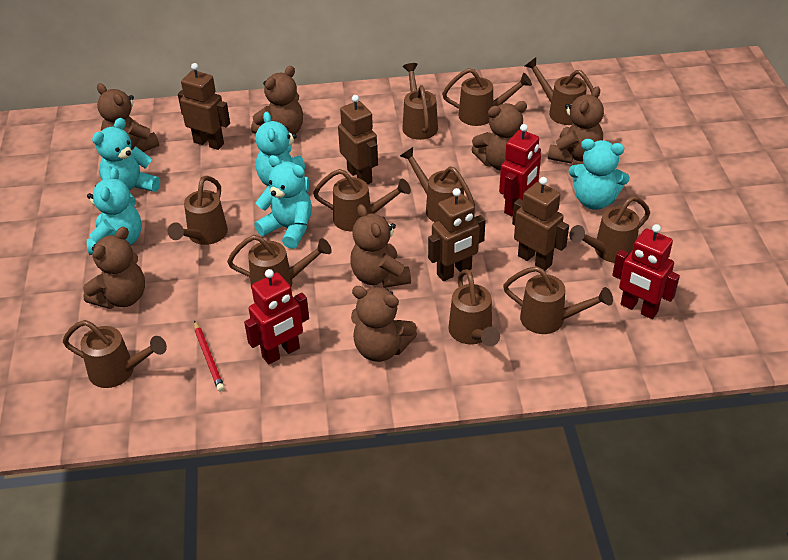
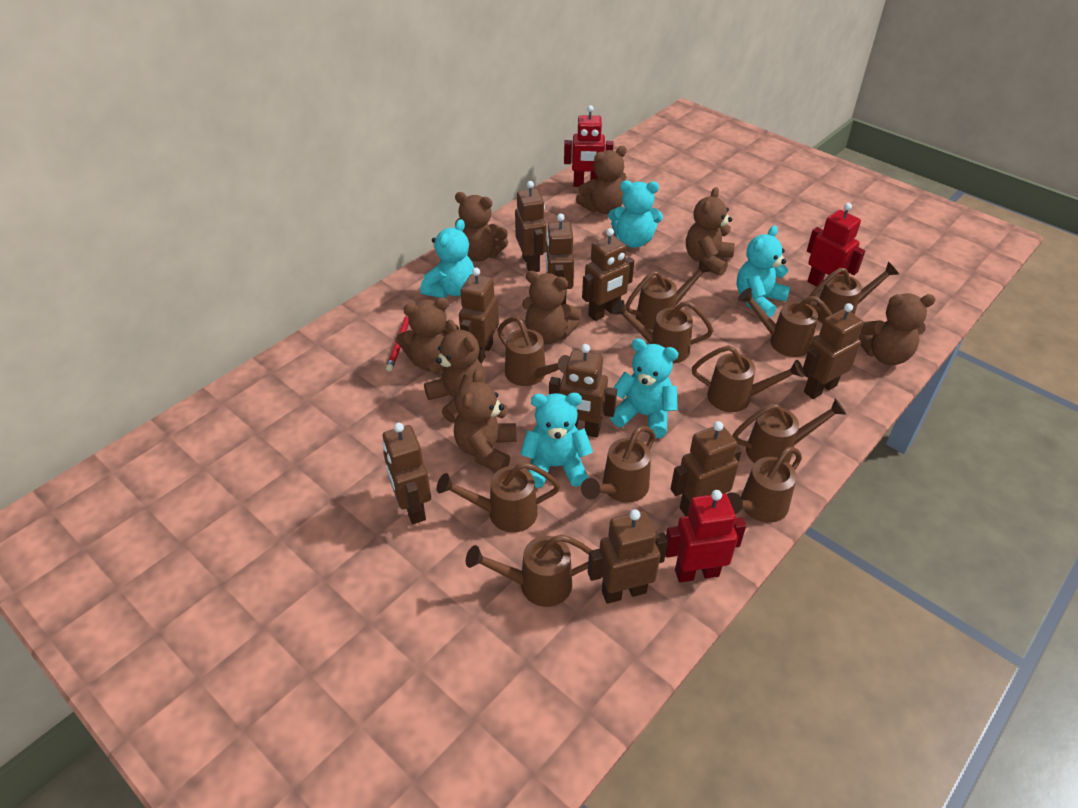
brown robot: 4 -> 9
brown teddy bear: 7 -> 8

